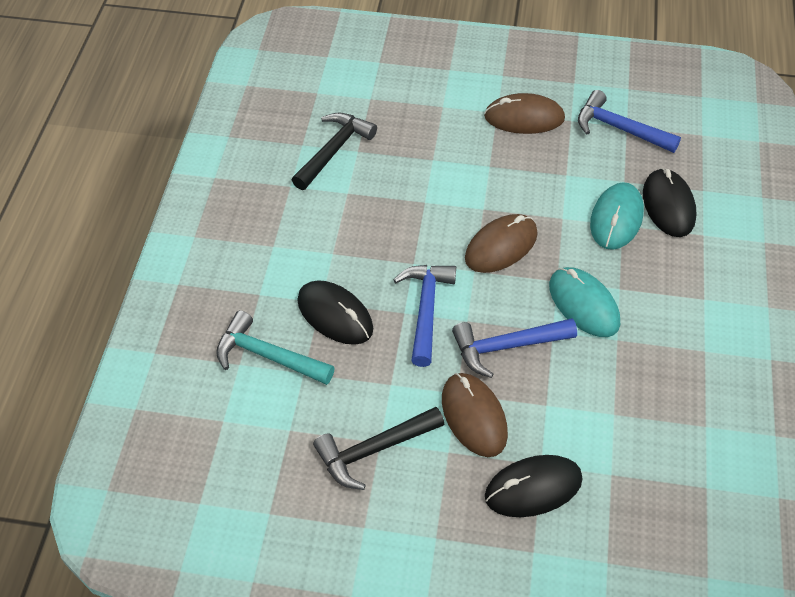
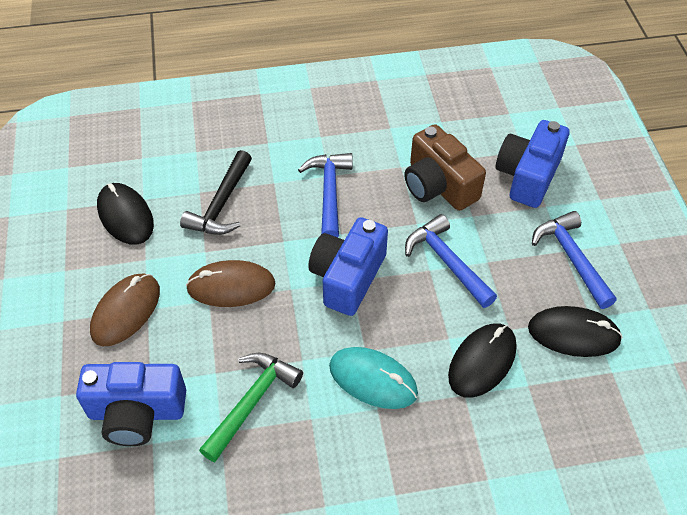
black hammer: 2 -> 1
blue camera: 0 -> 3
brown camera: 0 -> 1
brown mouse: 3 -> 2
green hammer: 0 -> 1
turquoise hammer: 1 -> 0
turquoise mouse: 2 -> 1

